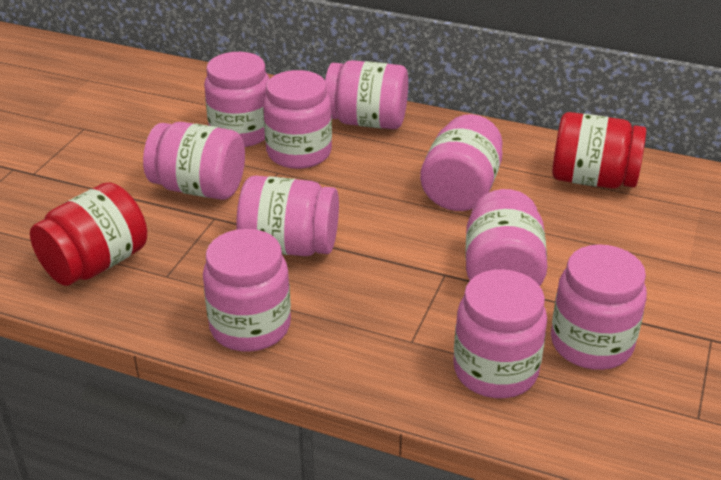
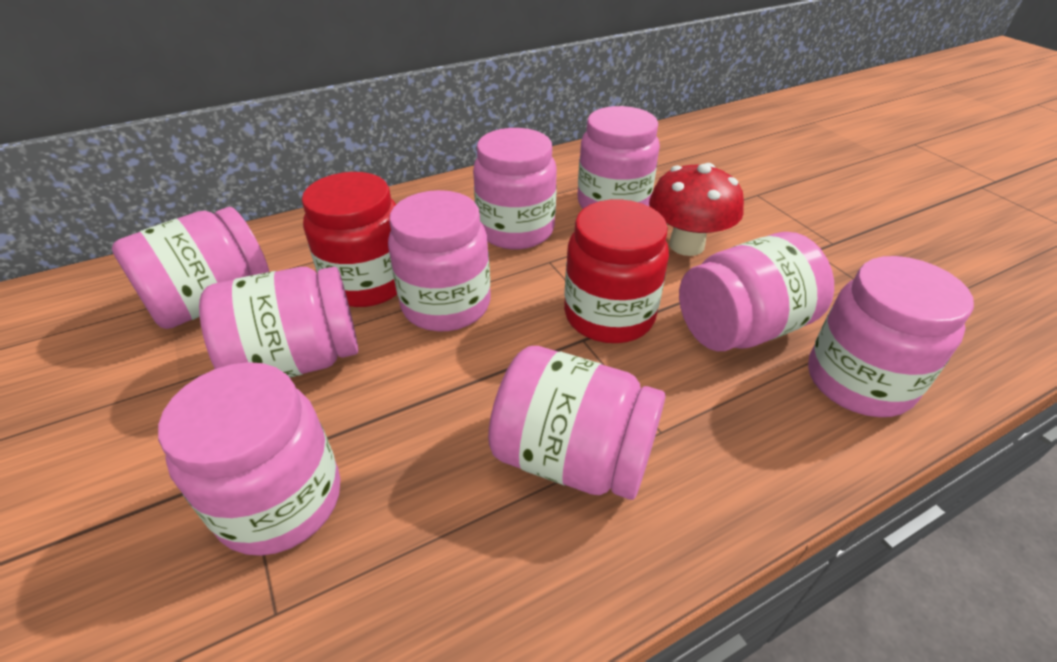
pink jar: 10 -> 9
red mushroom: 0 -> 1

